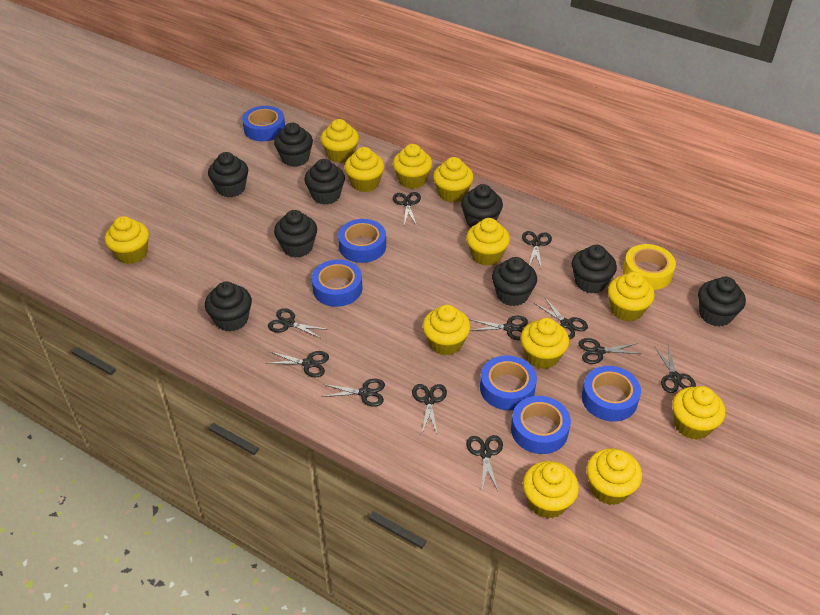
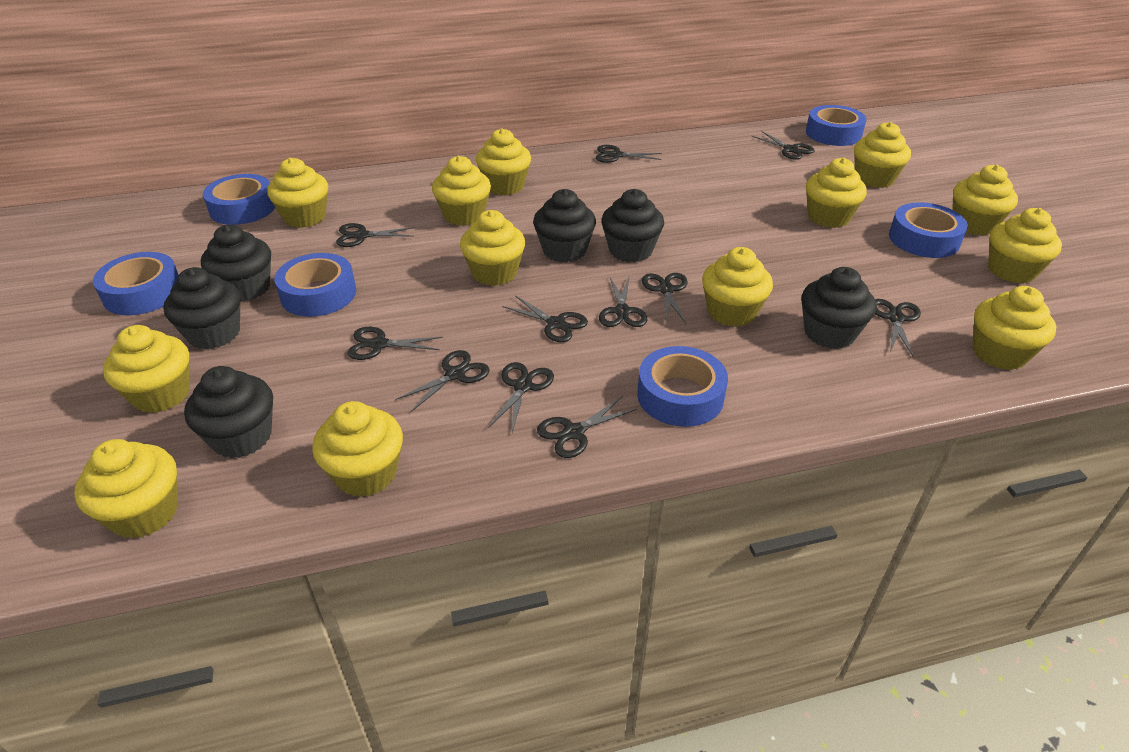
black cupcake: 9 -> 6
yellow cupcake: 12 -> 13
yellow tape: 1 -> 0

